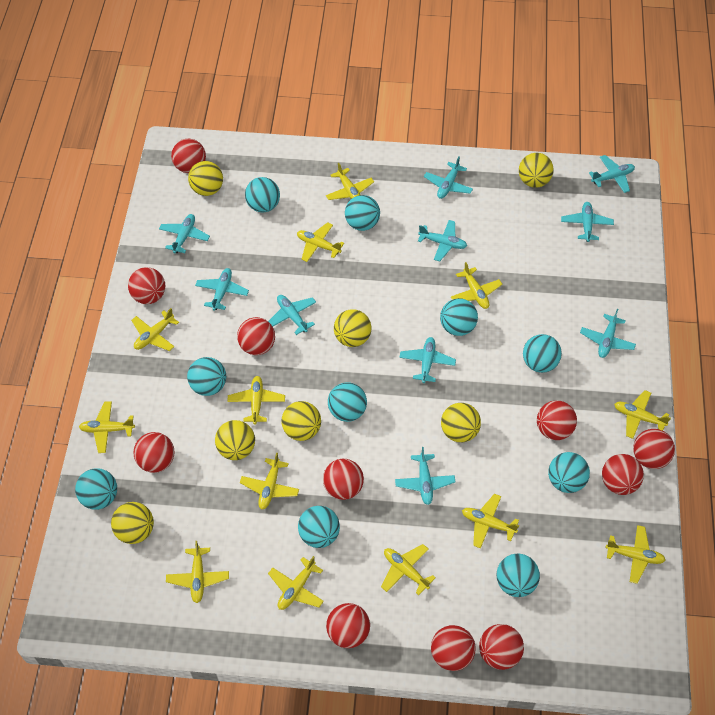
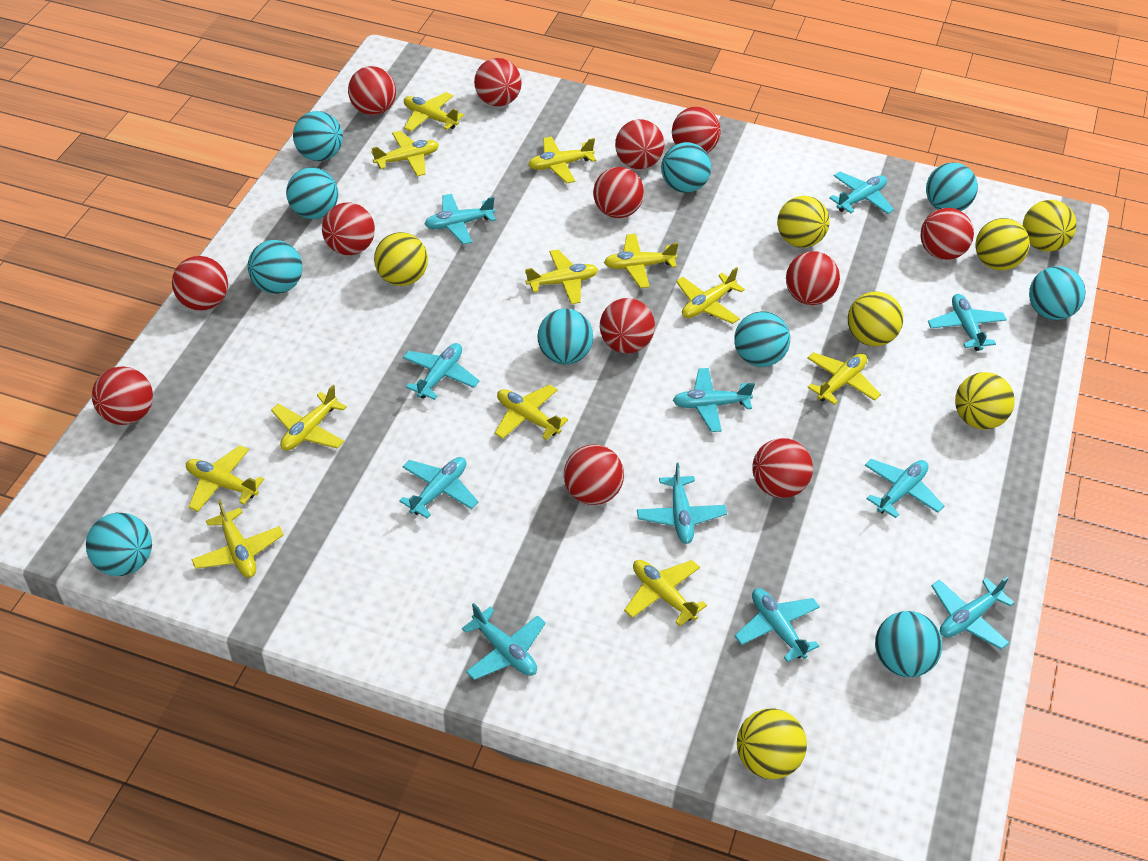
red ball: 11 -> 13
turquoise plane: 10 -> 11
yellow plane: 13 -> 12

